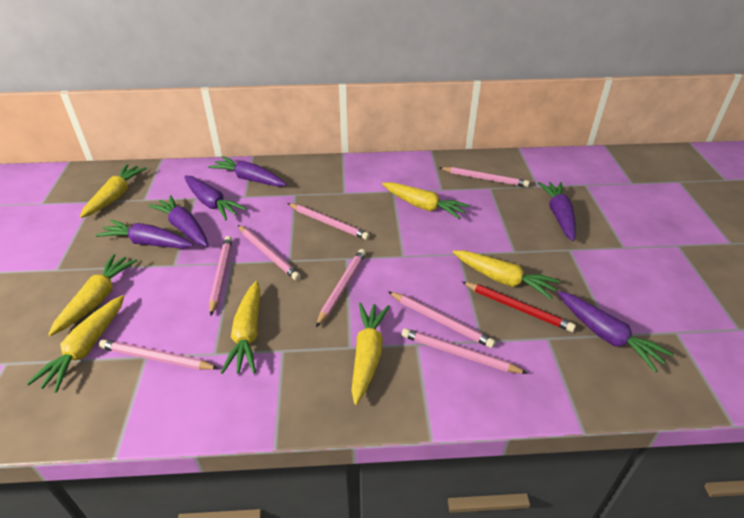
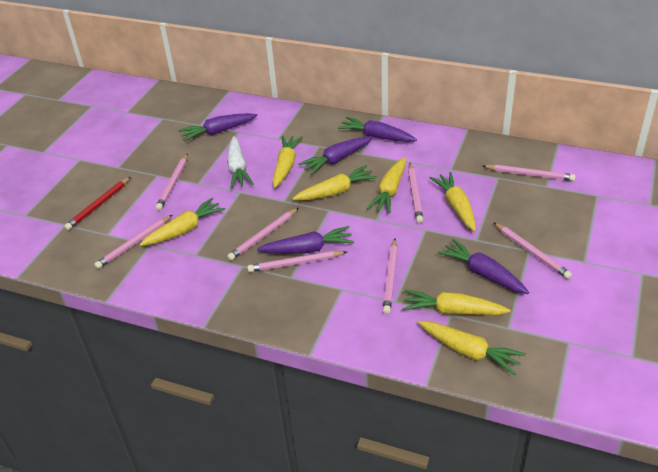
purple carrot: 6 -> 5
white carrot: 0 -> 1

